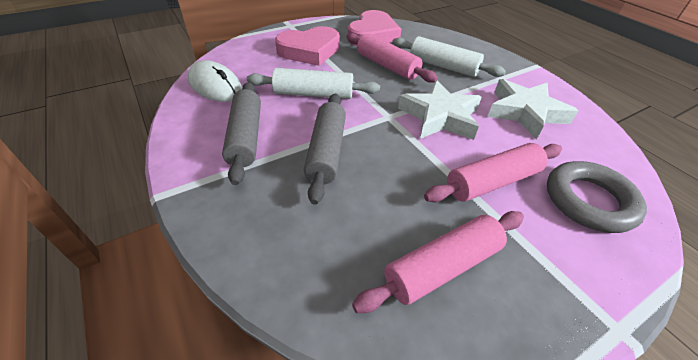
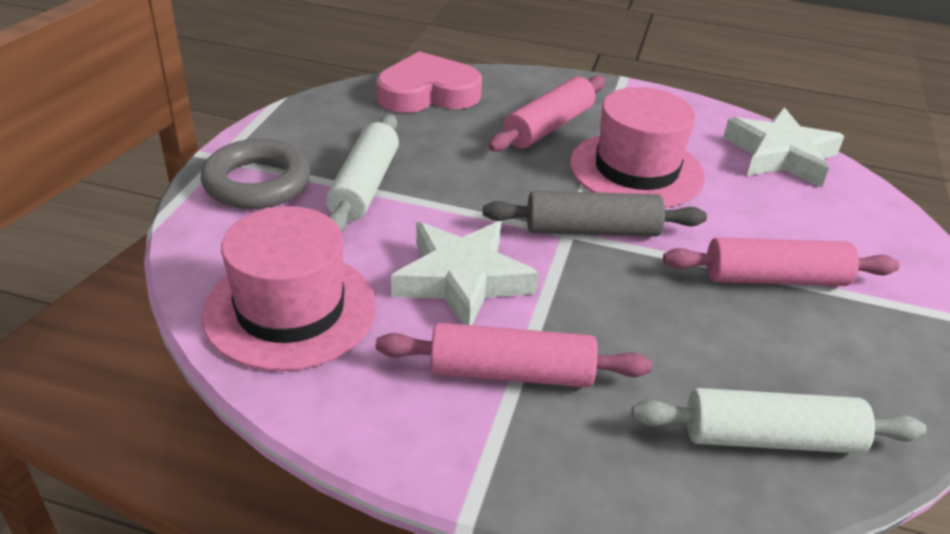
grey rolling pin: 2 -> 1
pink hat: 0 -> 2
pink heart: 2 -> 1
white mouse: 1 -> 0

